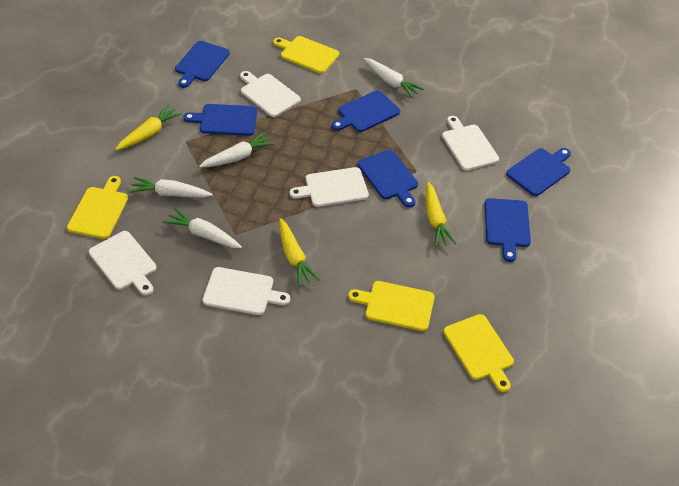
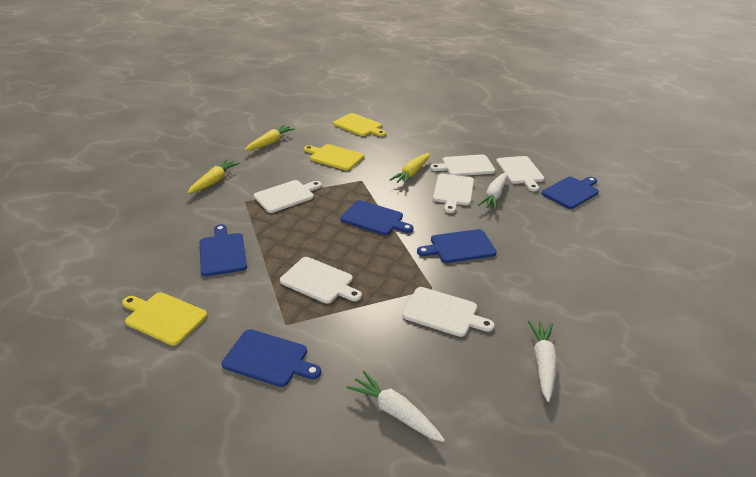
blue cutting board: 6 -> 5
white carrot: 4 -> 3
white cutting board: 5 -> 6
yellow cutting board: 4 -> 3

